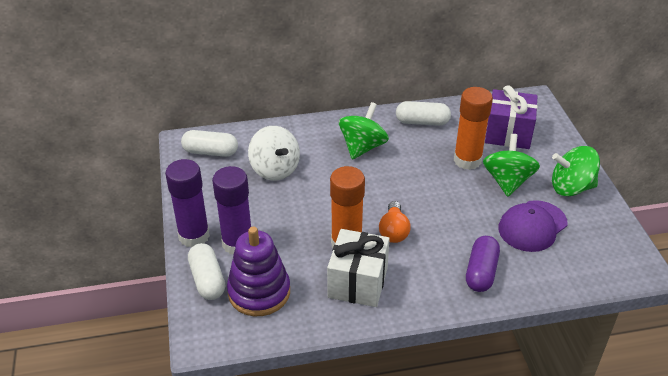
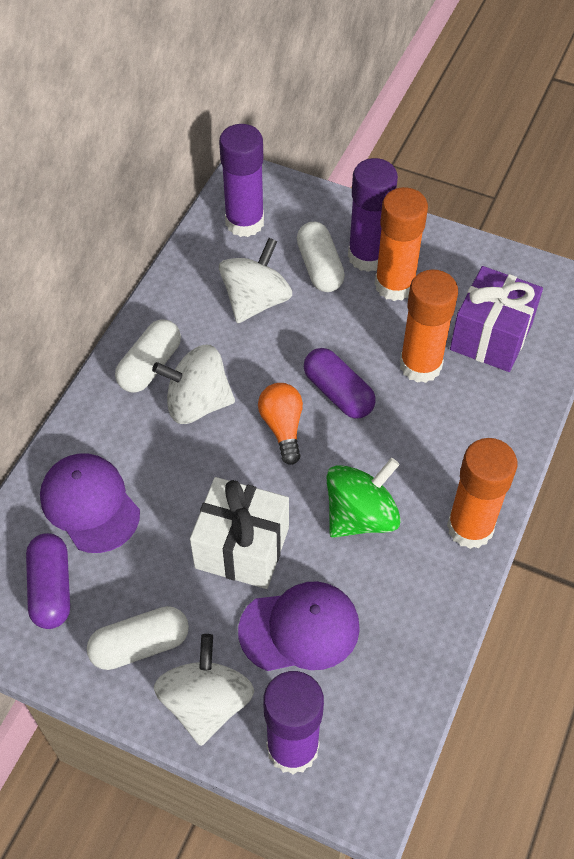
green spinning top: 3 -> 1
orange glue stick: 2 -> 3
purple cap: 1 -> 2
purple capsule: 1 -> 2
purple glue stick: 2 -> 3
purple stacking toy: 1 -> 0
white spinning top: 1 -> 3

